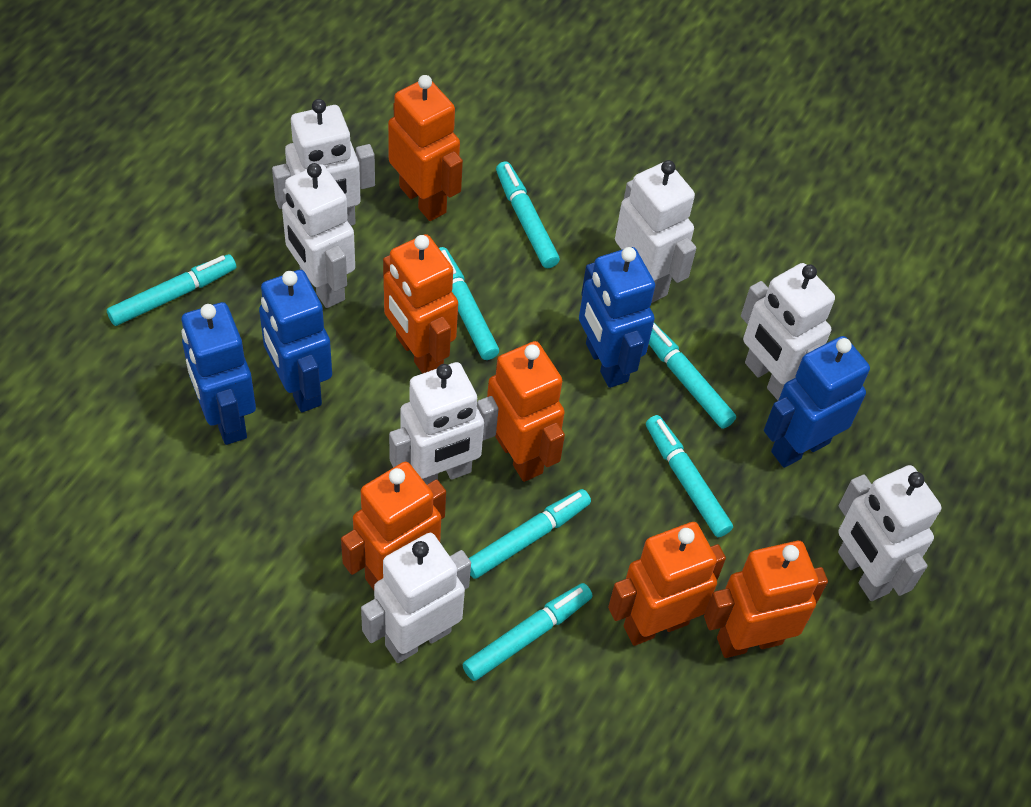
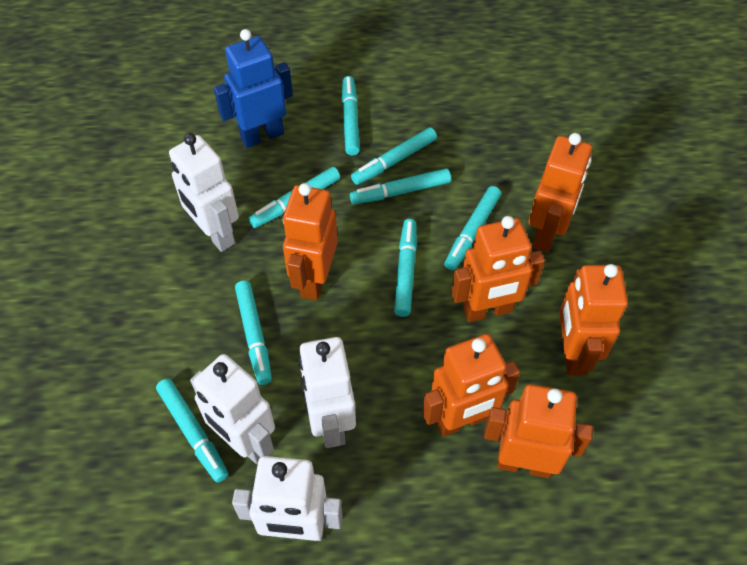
blue robot: 4 -> 1
turquoise marker: 7 -> 8
white robot: 7 -> 4

